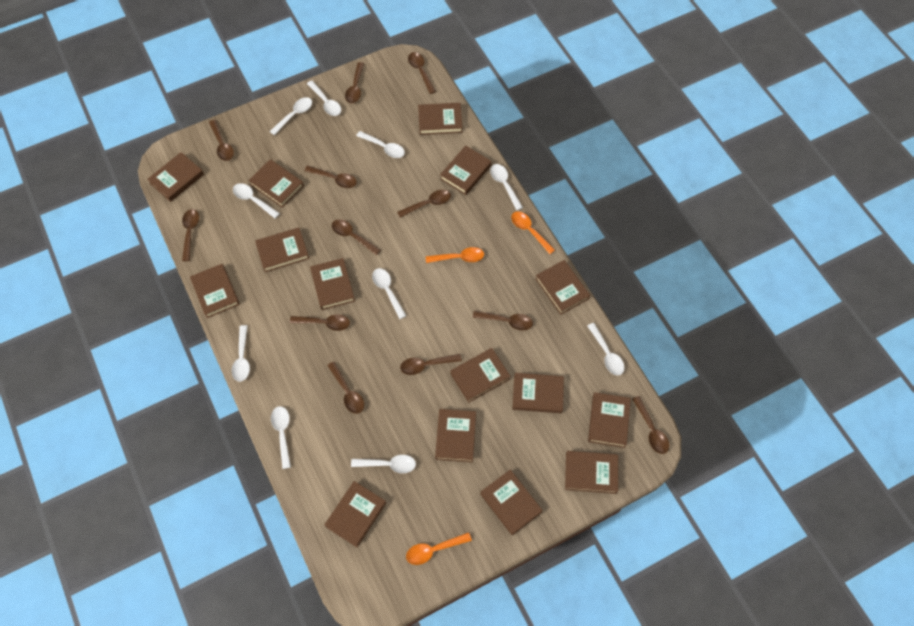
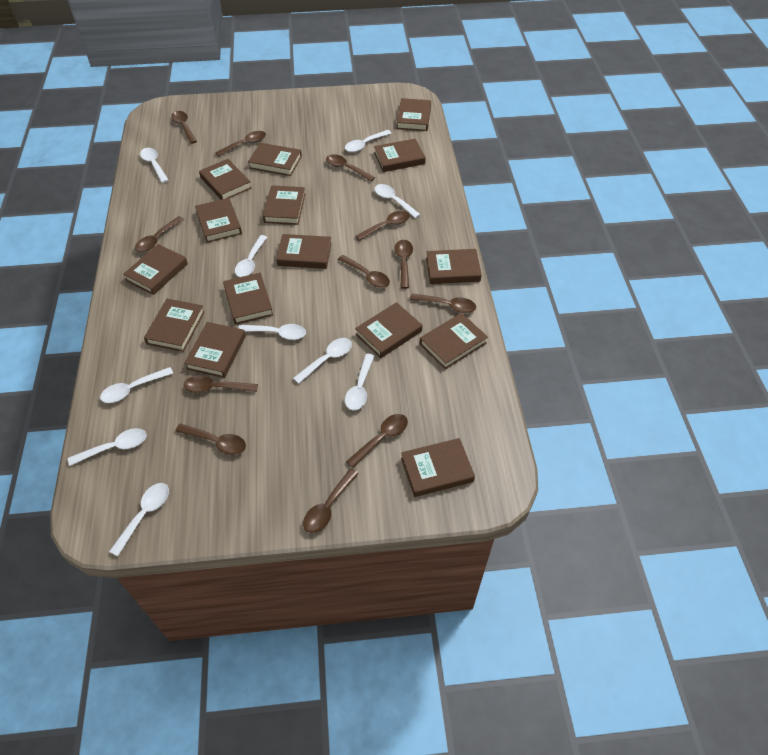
orange spoon: 3 -> 0

